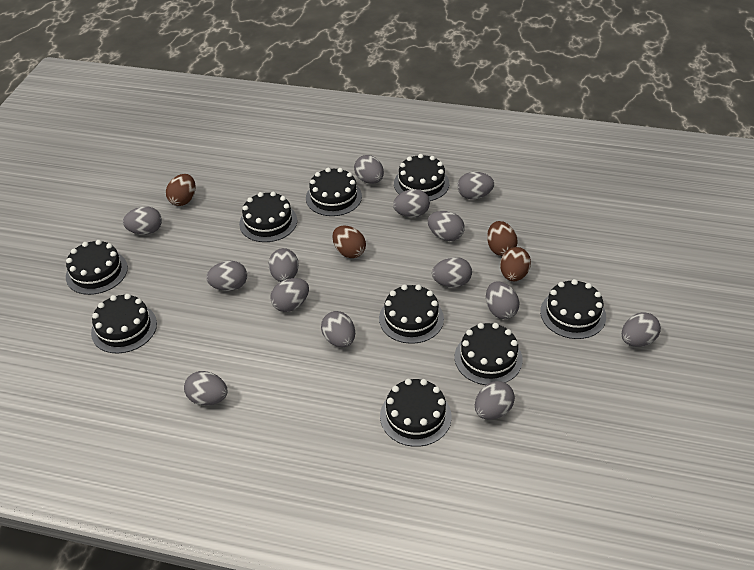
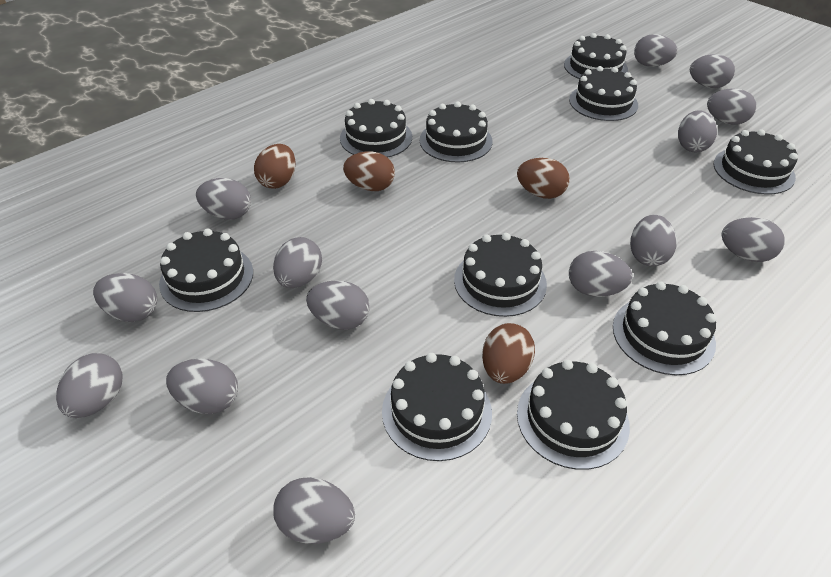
black cake: 9 -> 10

